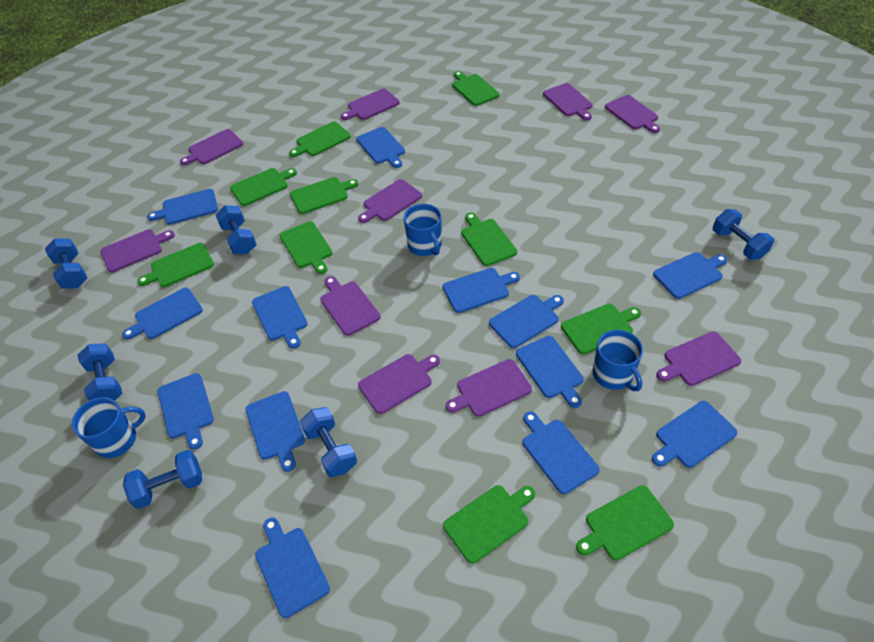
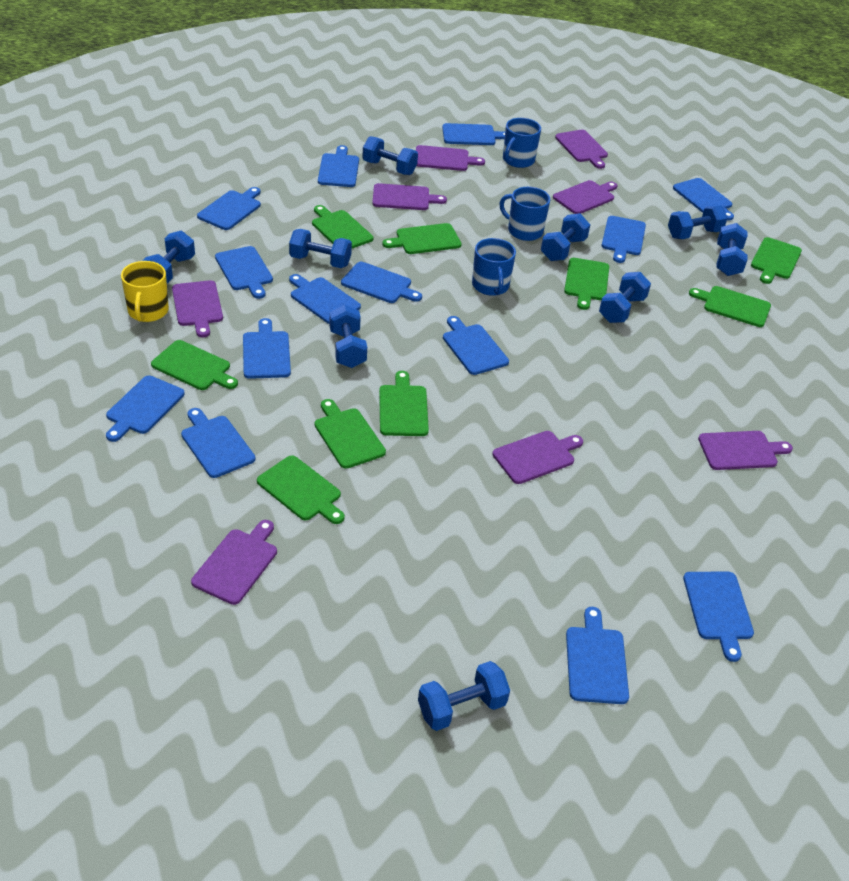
blue cutting board: 13 -> 14
blue dumbbell: 6 -> 9
green cutting board: 10 -> 9
purple cutting board: 10 -> 8
yellow mug: 0 -> 1

